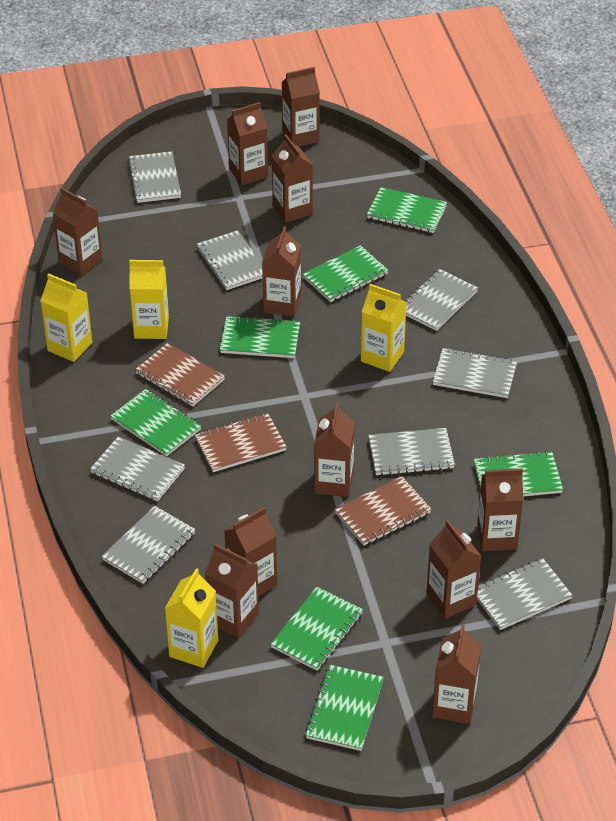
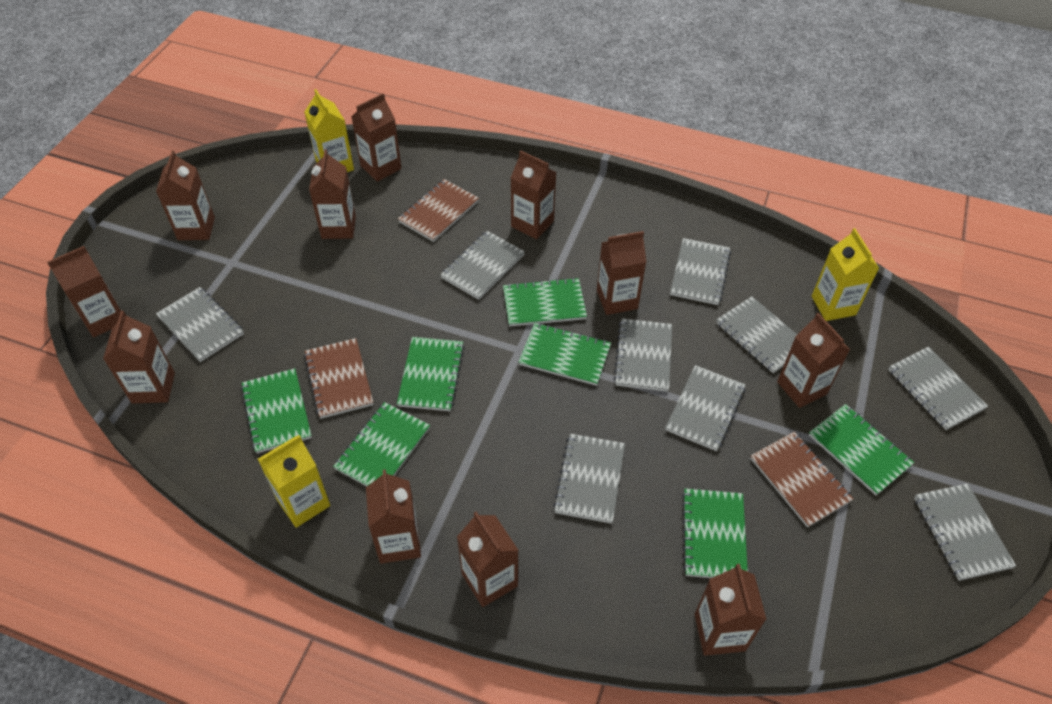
grey notebook: 8 -> 9
yellow carton: 4 -> 3

